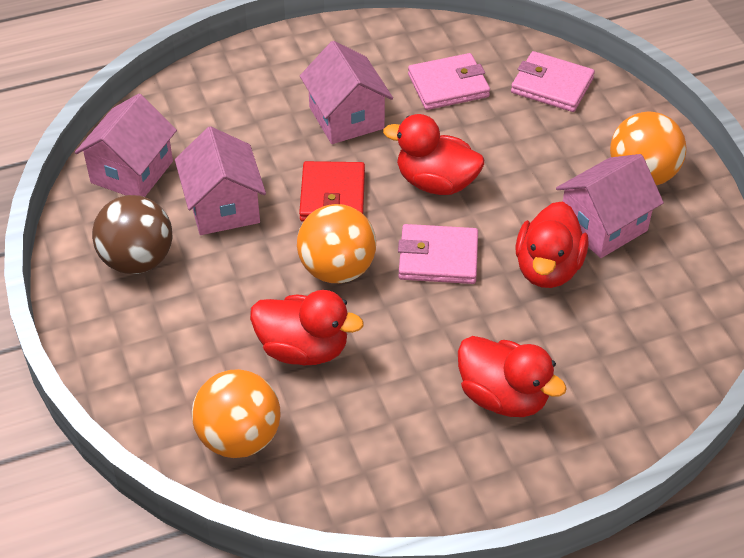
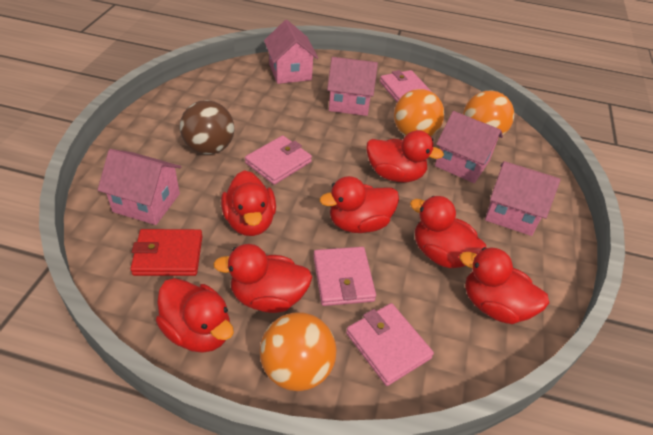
pink house: 4 -> 5
pink wallet: 3 -> 4
red duck: 4 -> 7

